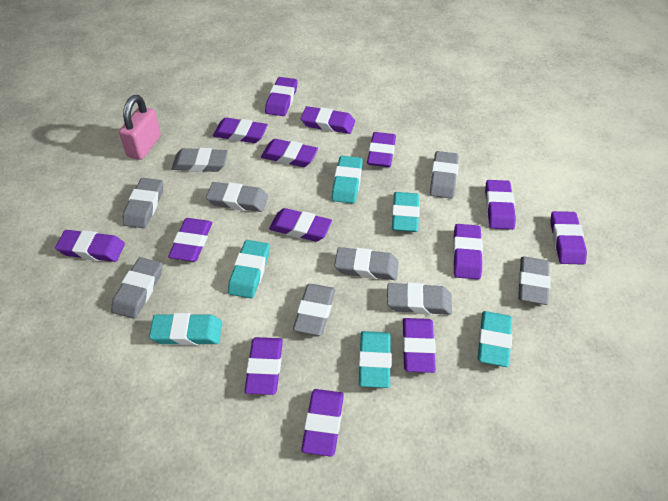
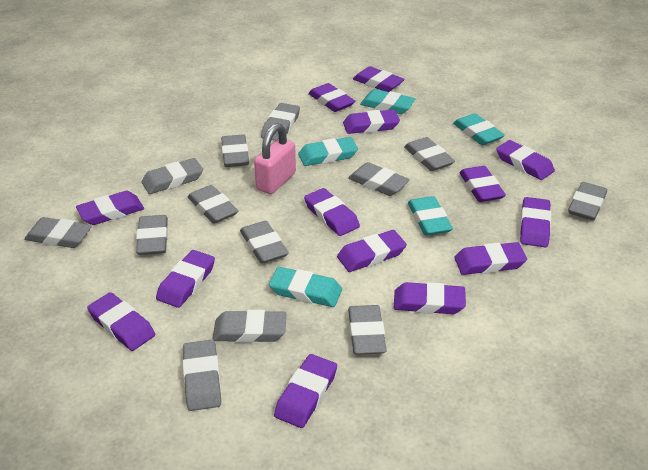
grey eraser: 9 -> 13
turquoise eraser: 6 -> 5

